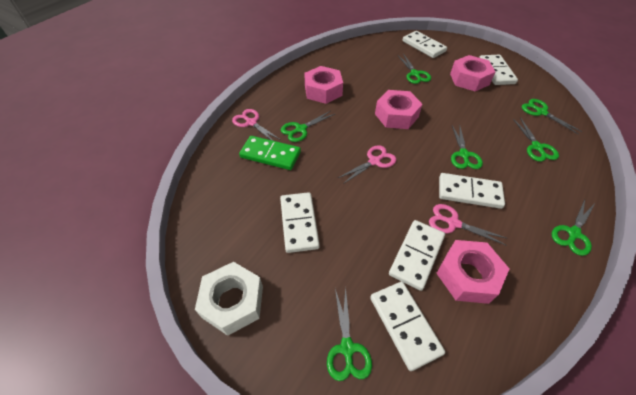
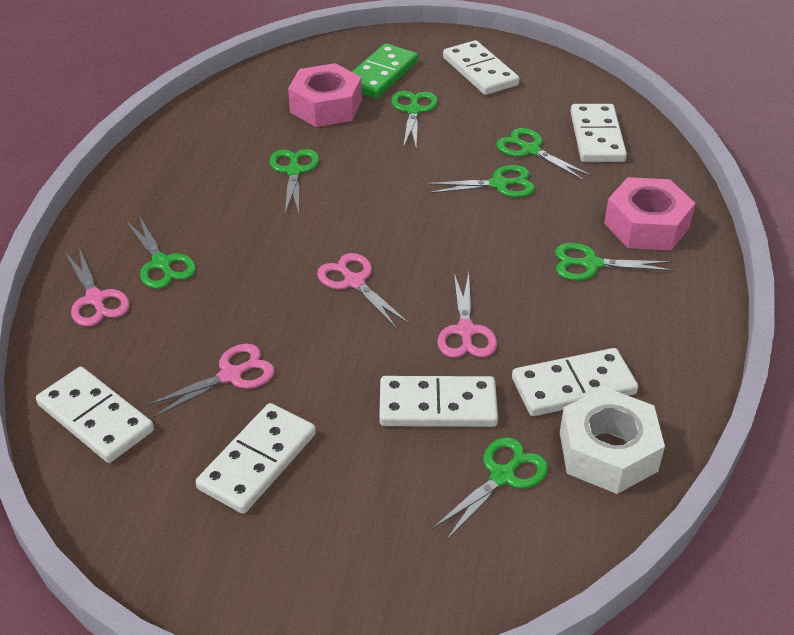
pink nut: 4 -> 2
pink scissors: 3 -> 4

